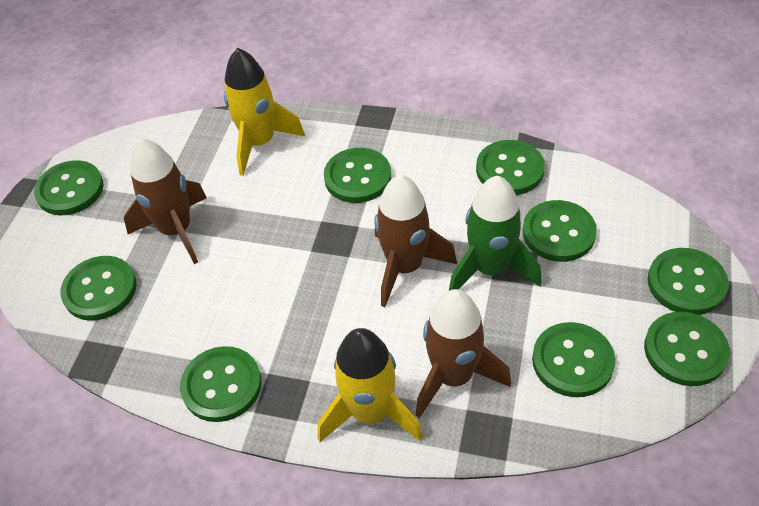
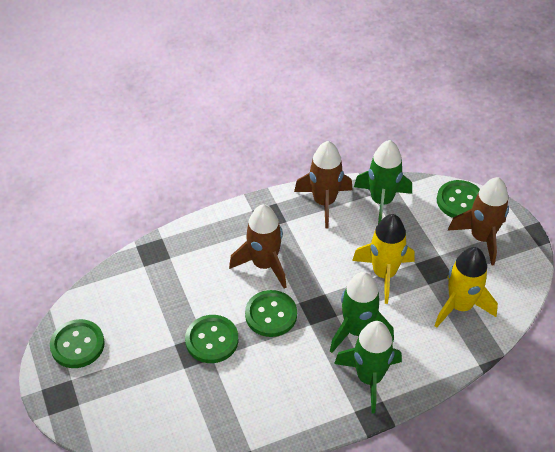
green button: 9 -> 4
green rocket: 1 -> 3

